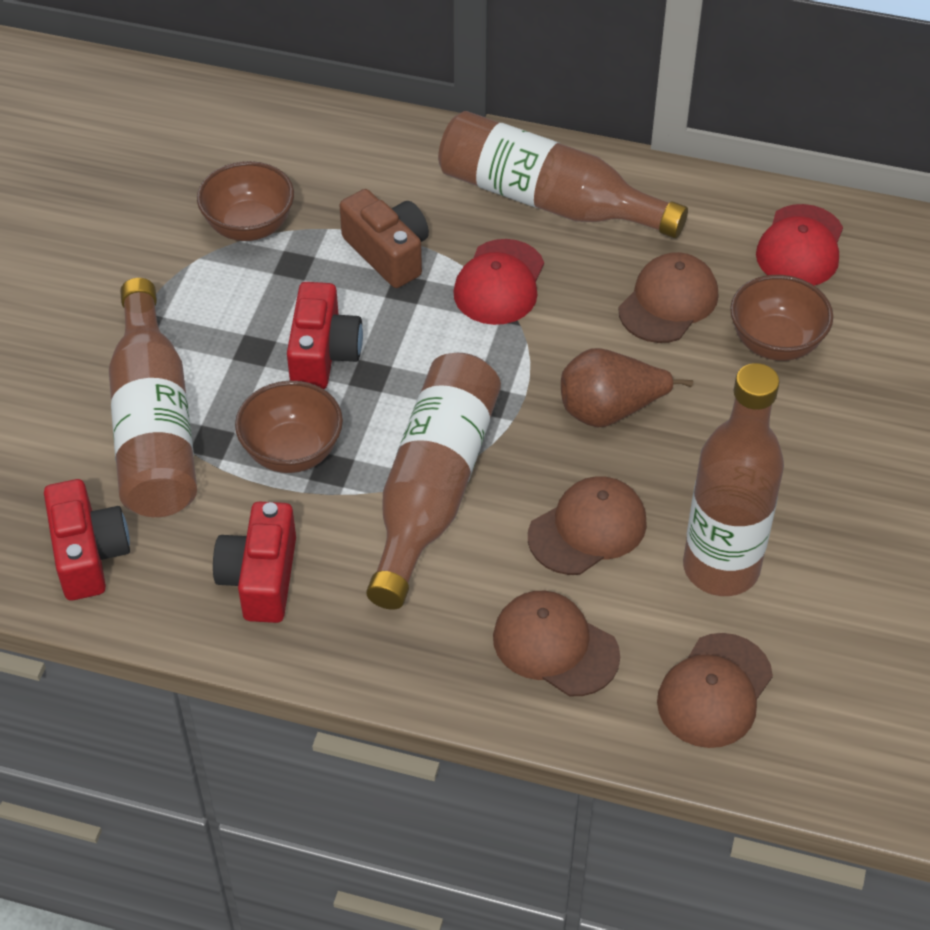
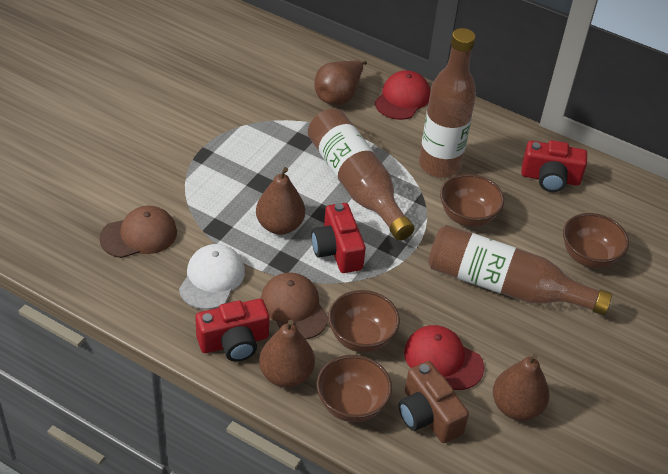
brown bottle: 4 -> 3
brown bowl: 3 -> 4
brown cap: 4 -> 2
brown pear: 1 -> 4
white cap: 0 -> 1

